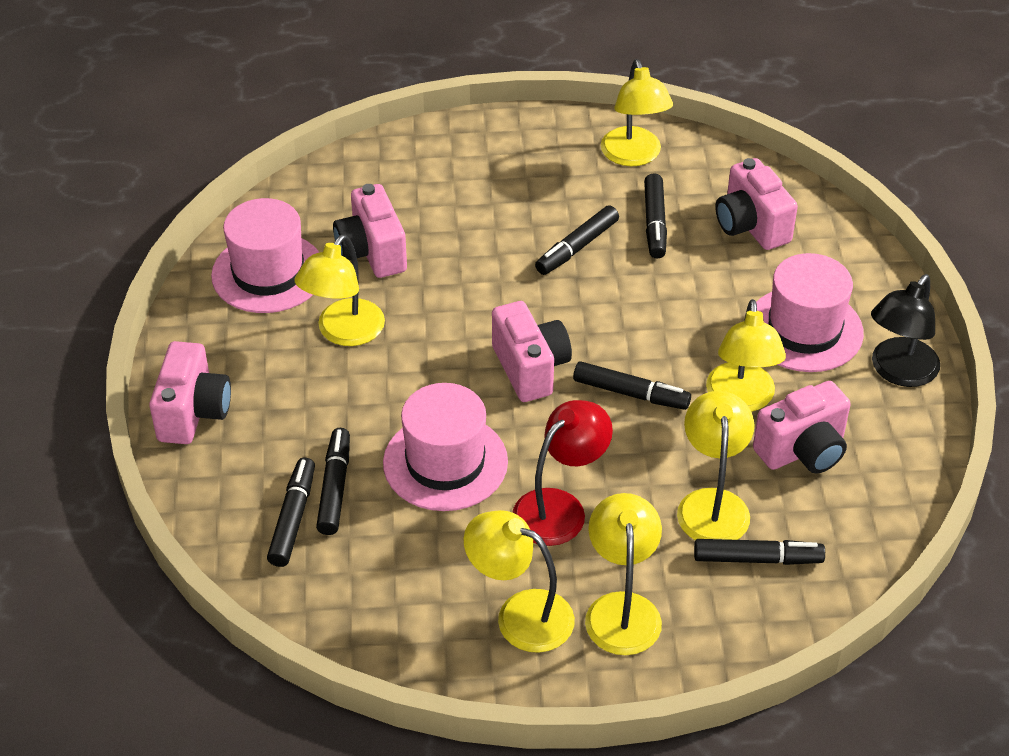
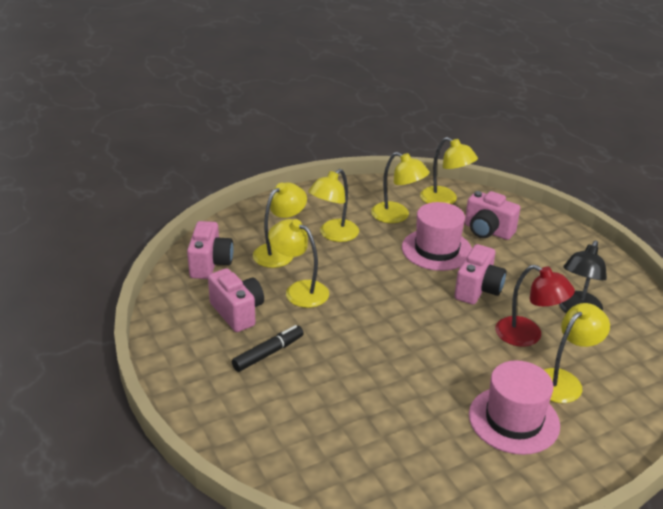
black marker: 6 -> 1
pink camera: 5 -> 4
pink hat: 3 -> 2

